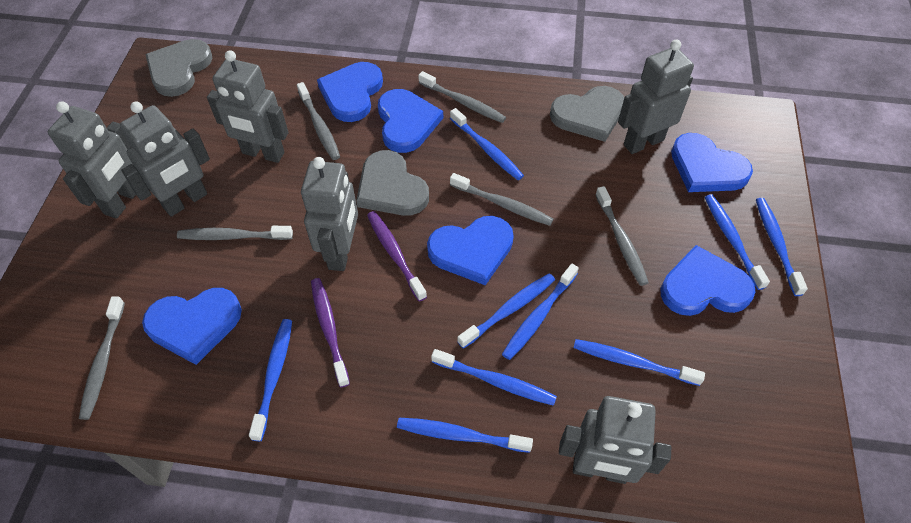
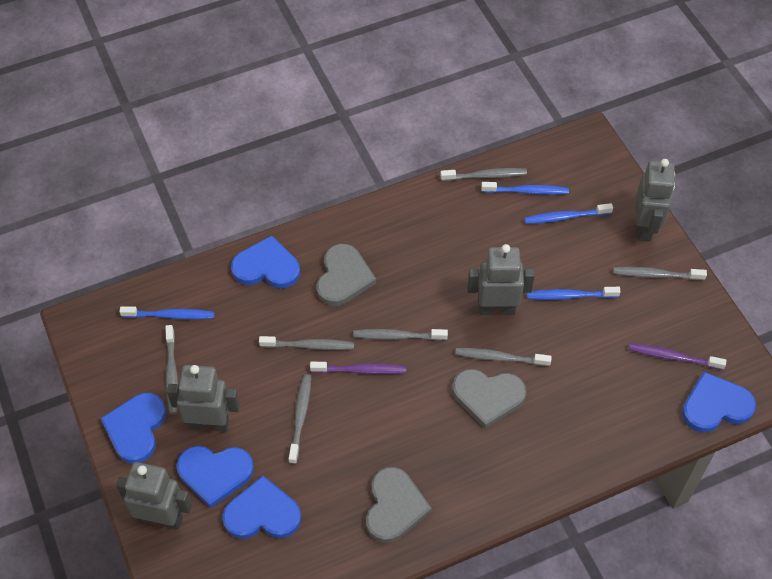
blue heart: 6 -> 5
blue toothbrush: 9 -> 4
grey robot: 6 -> 4
grey toothbrush: 6 -> 7

